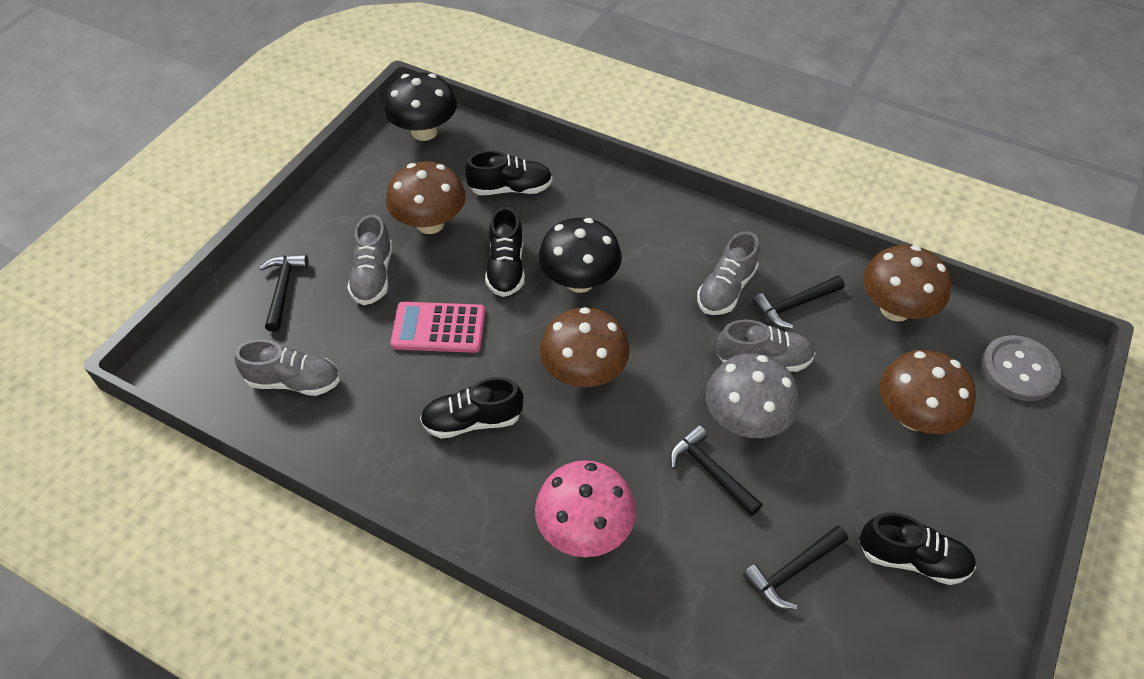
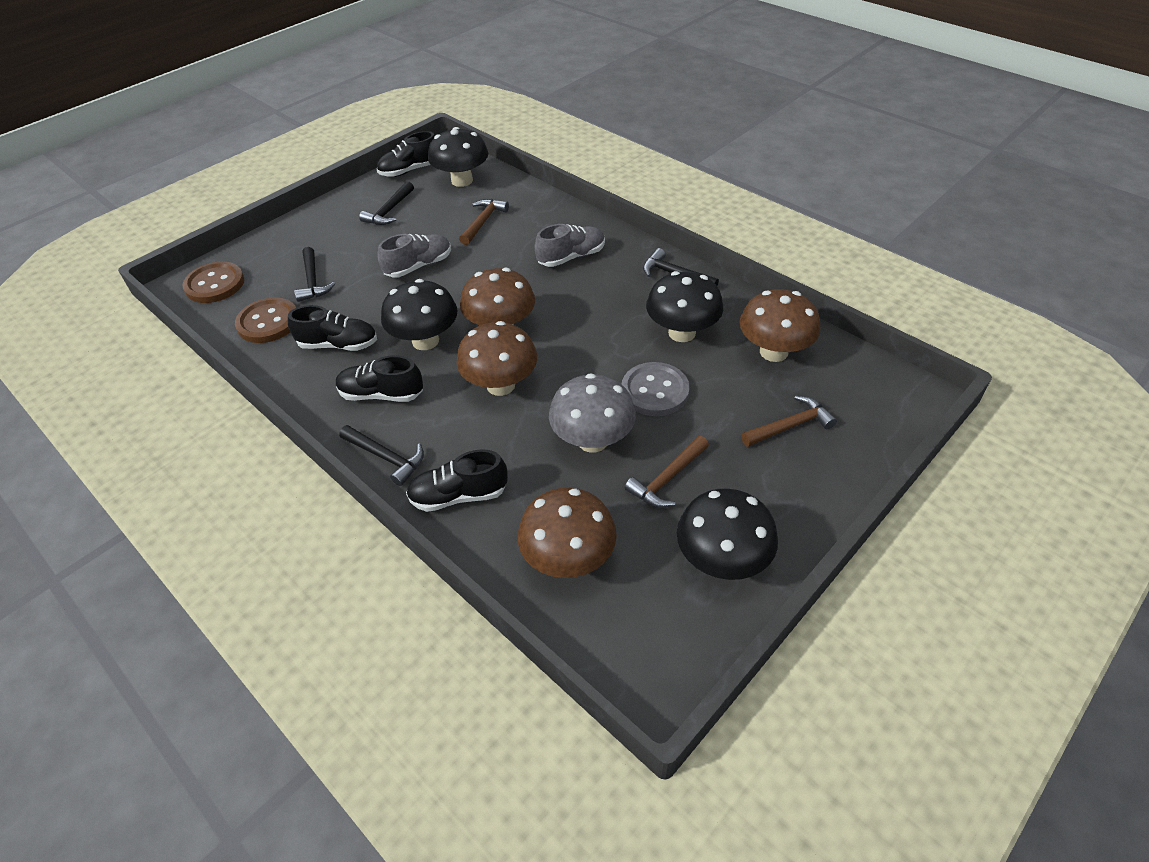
black mushroom: 2 -> 4
brown button: 0 -> 2
brown hammer: 0 -> 3
grey shoe: 4 -> 2
pink calculator: 1 -> 0
pink mushroom: 1 -> 0

